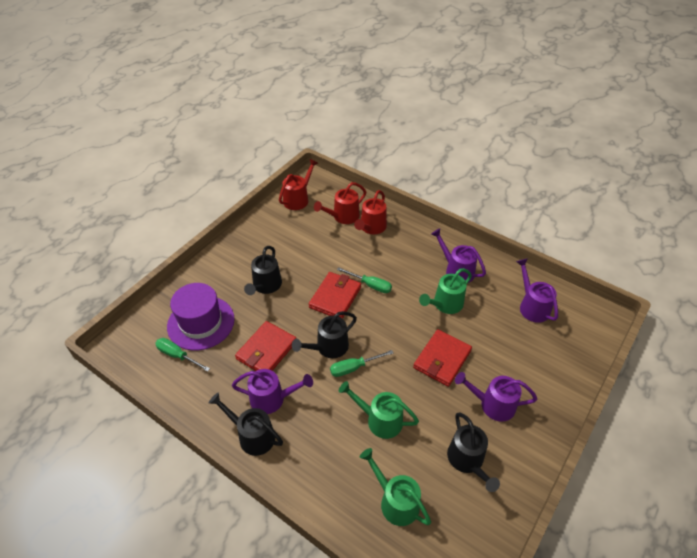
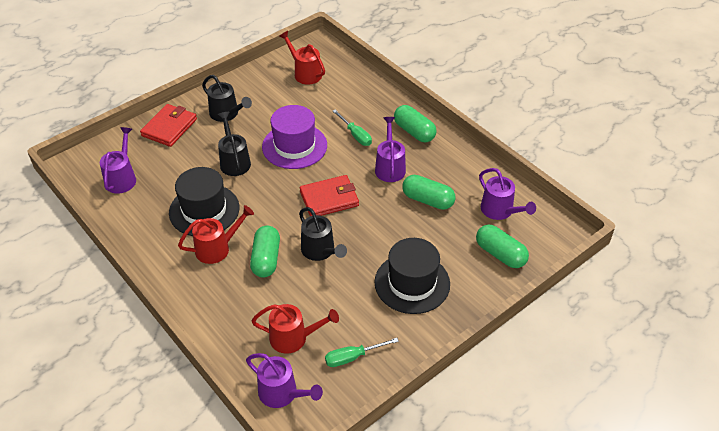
black hat: 0 -> 2
black watering can: 4 -> 3
green capsule: 0 -> 4
green screwdriver: 3 -> 2
green watering can: 3 -> 0
red wallet: 3 -> 2

